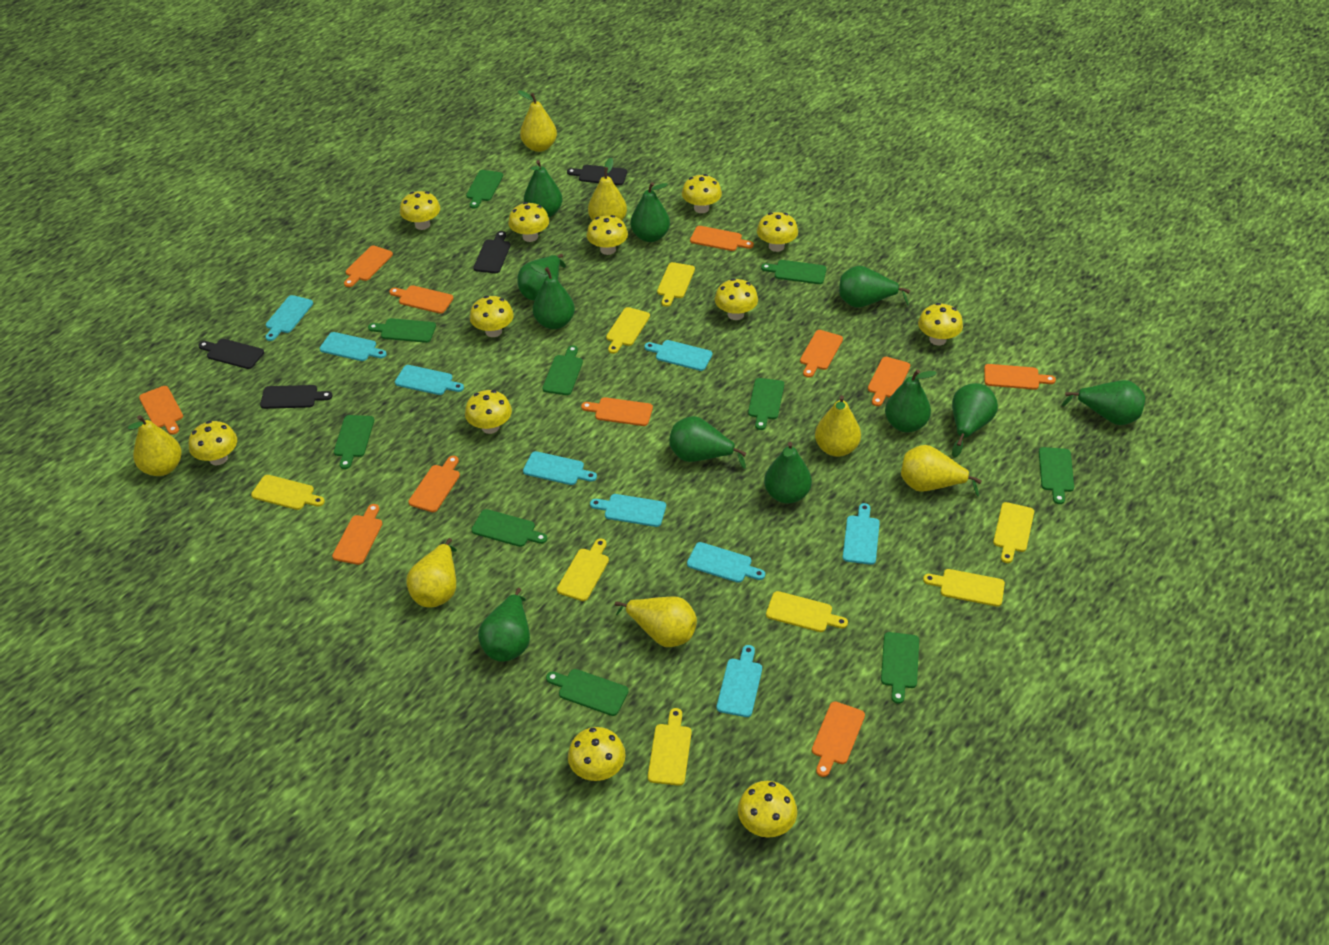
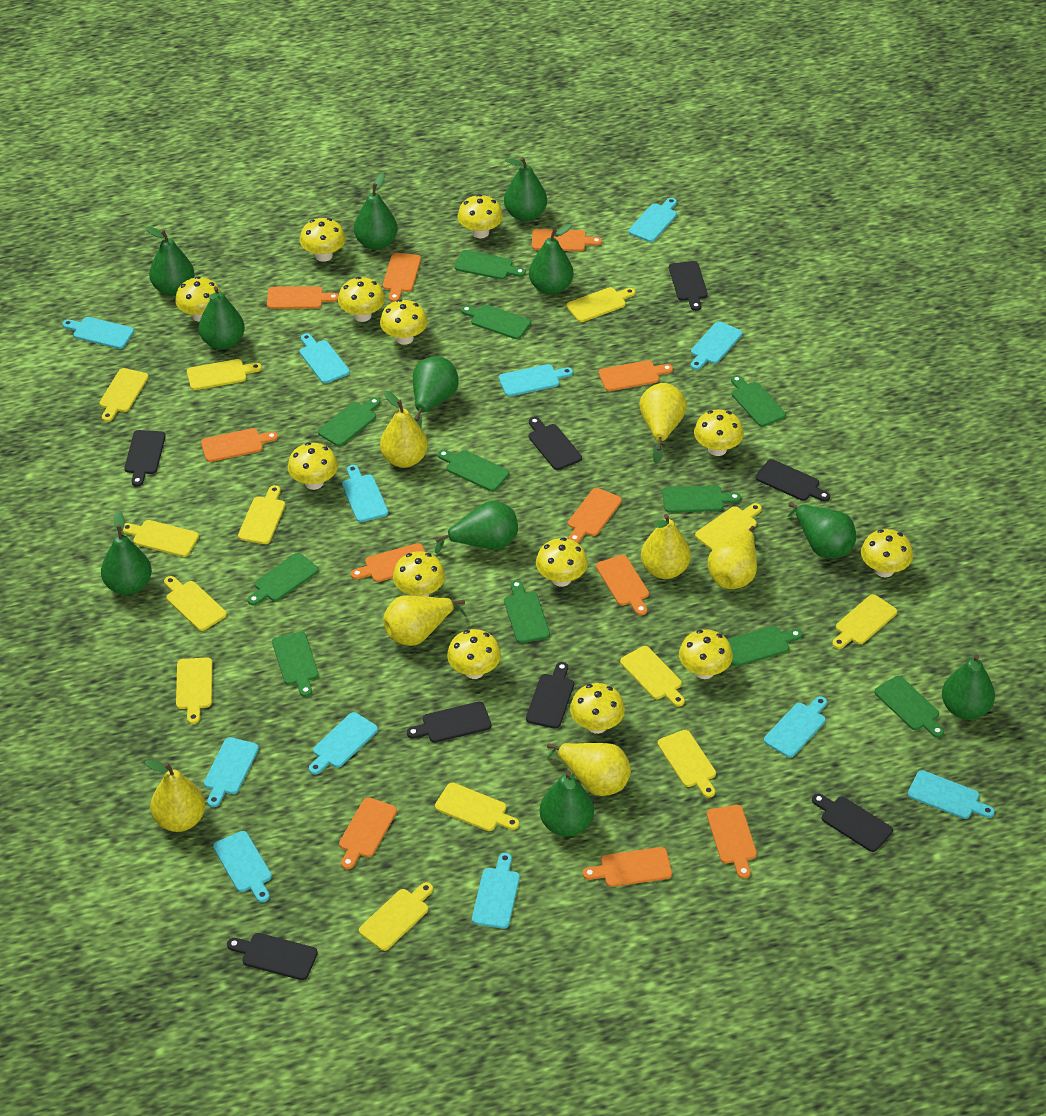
black cutting board: 4 -> 8
green cutting board: 10 -> 11
turquoise cutting board: 9 -> 12
yellow cutting board: 8 -> 13
yellow mushroom: 12 -> 13

